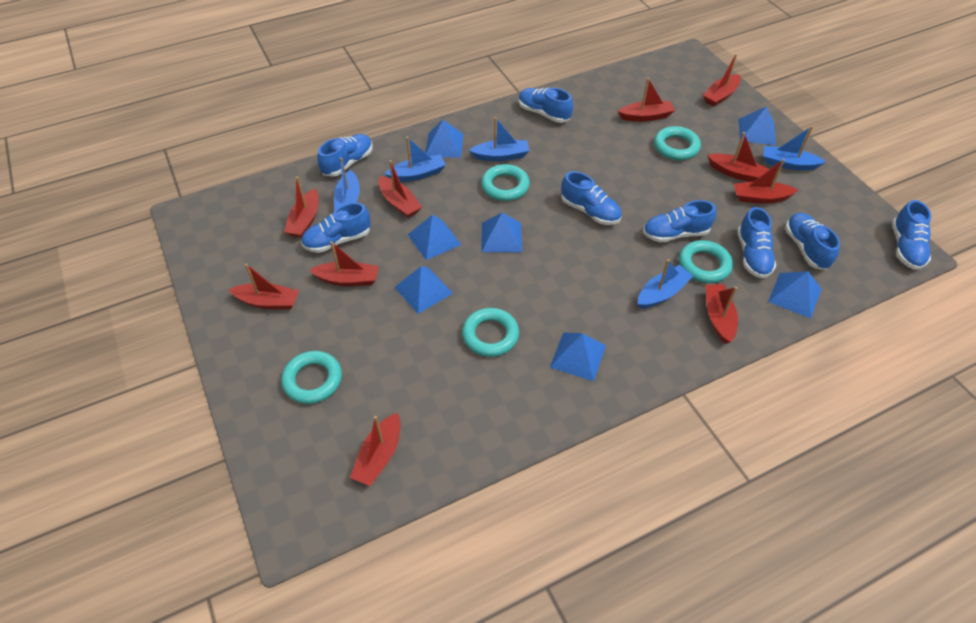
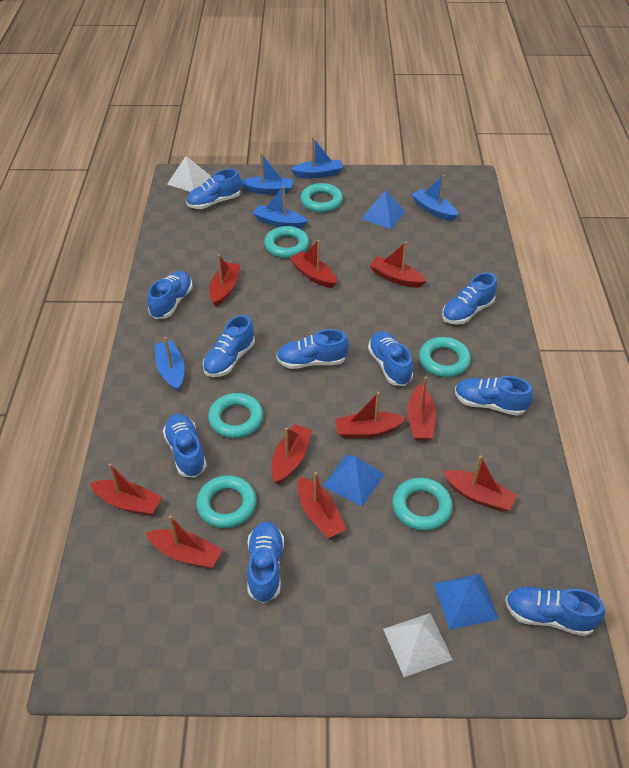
blue pyramid: 7 -> 3
blue shoe: 8 -> 10
turquoise ring: 5 -> 6
white pyramid: 0 -> 2

